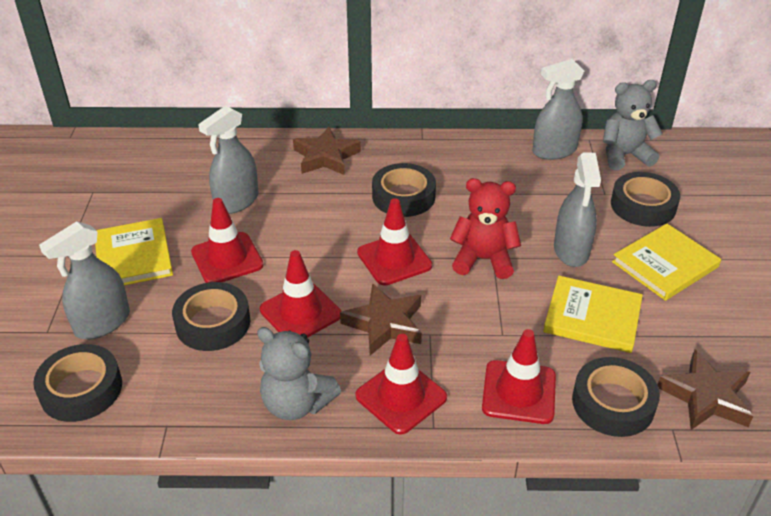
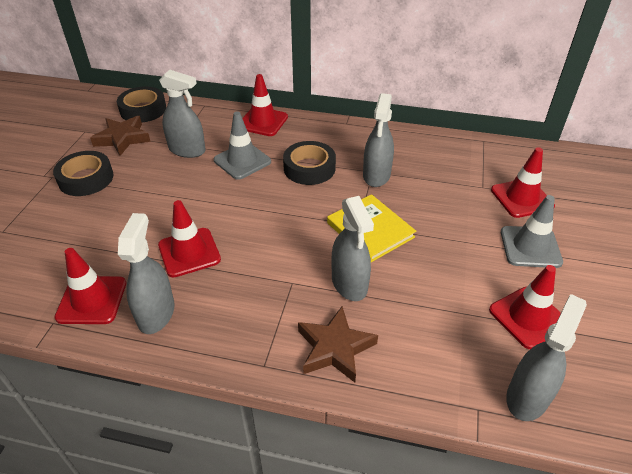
black tape: 5 -> 3
brown star: 3 -> 2
grey spray bottle: 4 -> 5
grey teddy bear: 2 -> 0
grey traffic cone: 0 -> 2
red teddy bear: 1 -> 0
yellow book: 3 -> 1

